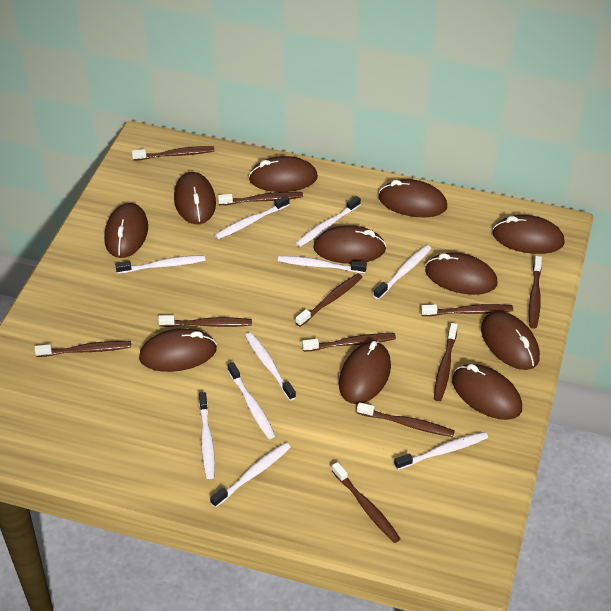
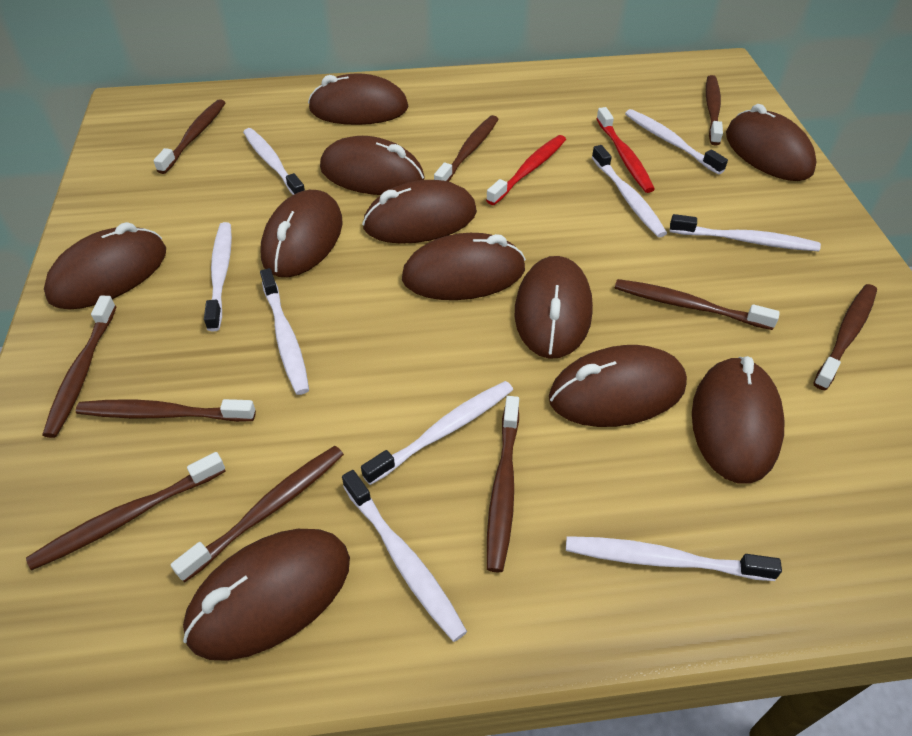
brown toothbrush: 11 -> 10
red toothbrush: 0 -> 2
white toothbrush: 10 -> 9

